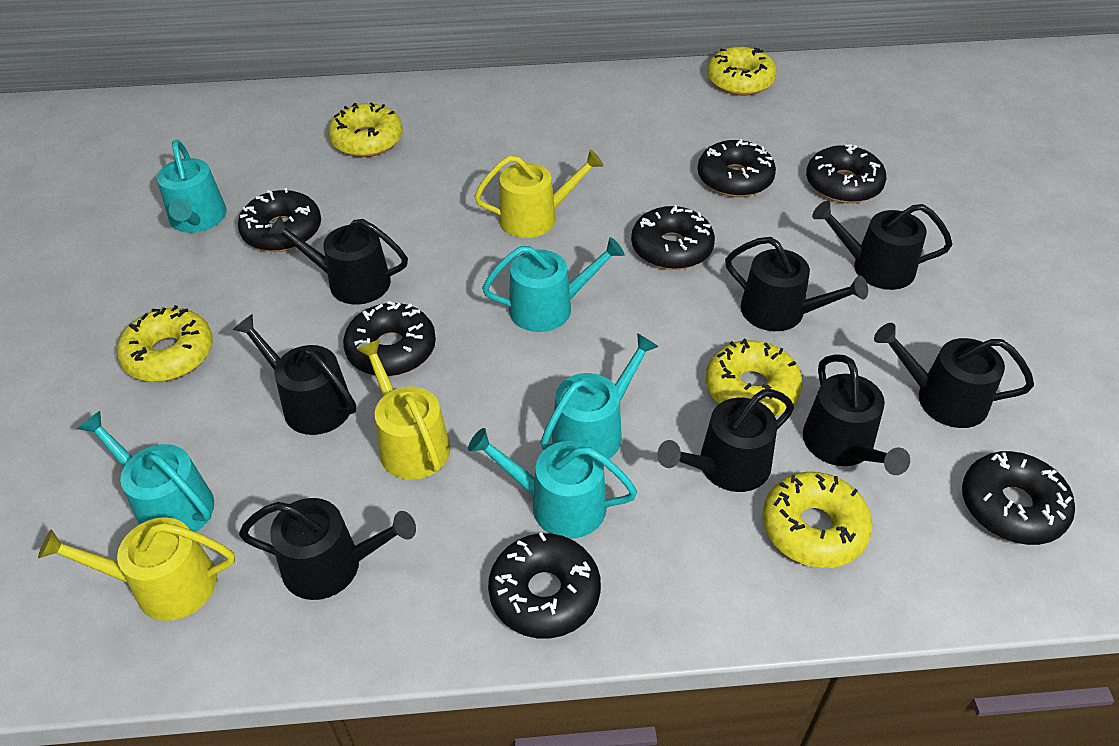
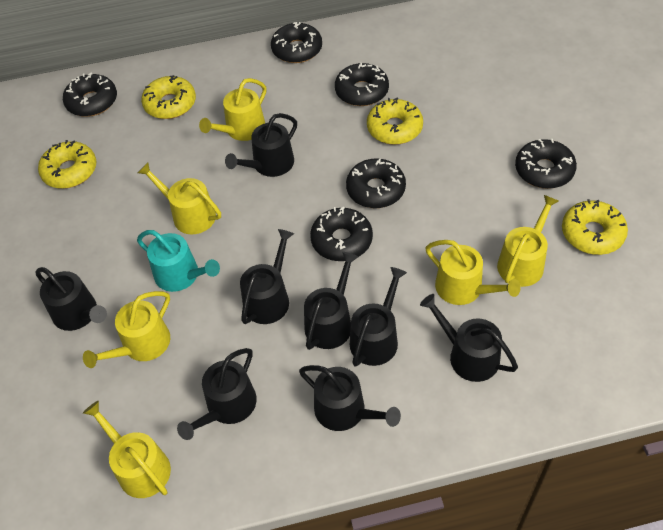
black donut: 7 -> 6
turquoise watering can: 5 -> 1
yellow donut: 5 -> 4
yellow watering can: 3 -> 6

